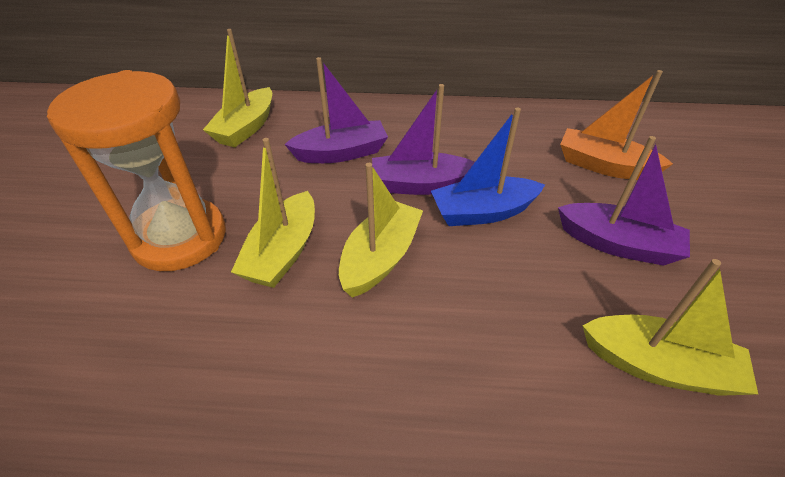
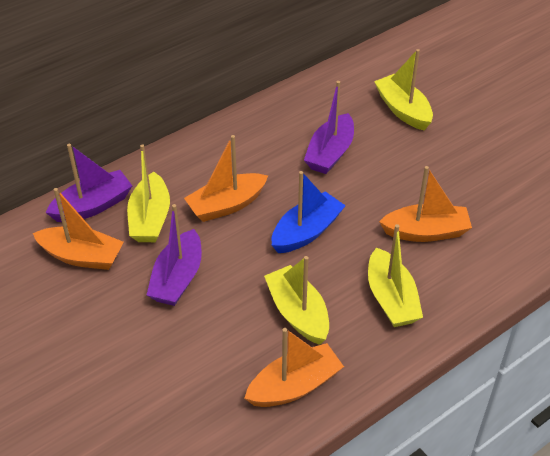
orange boat: 1 -> 4
orange hourglass: 1 -> 0

